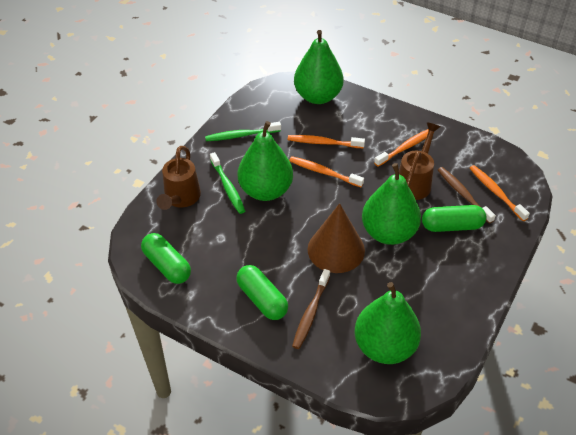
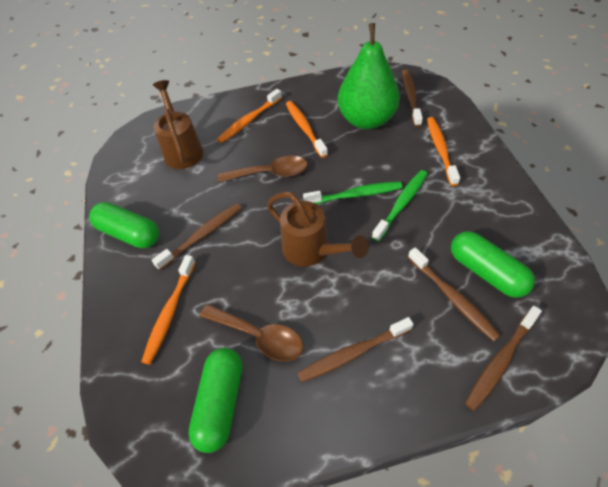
brown cone: 1 -> 0
brown spoon: 0 -> 2
brown toothbrush: 2 -> 5
green pear: 4 -> 1

